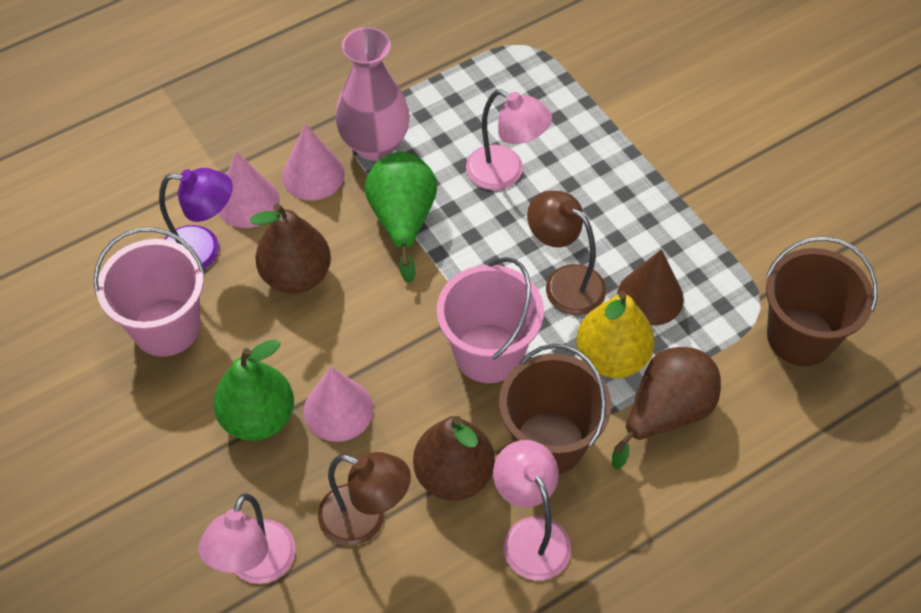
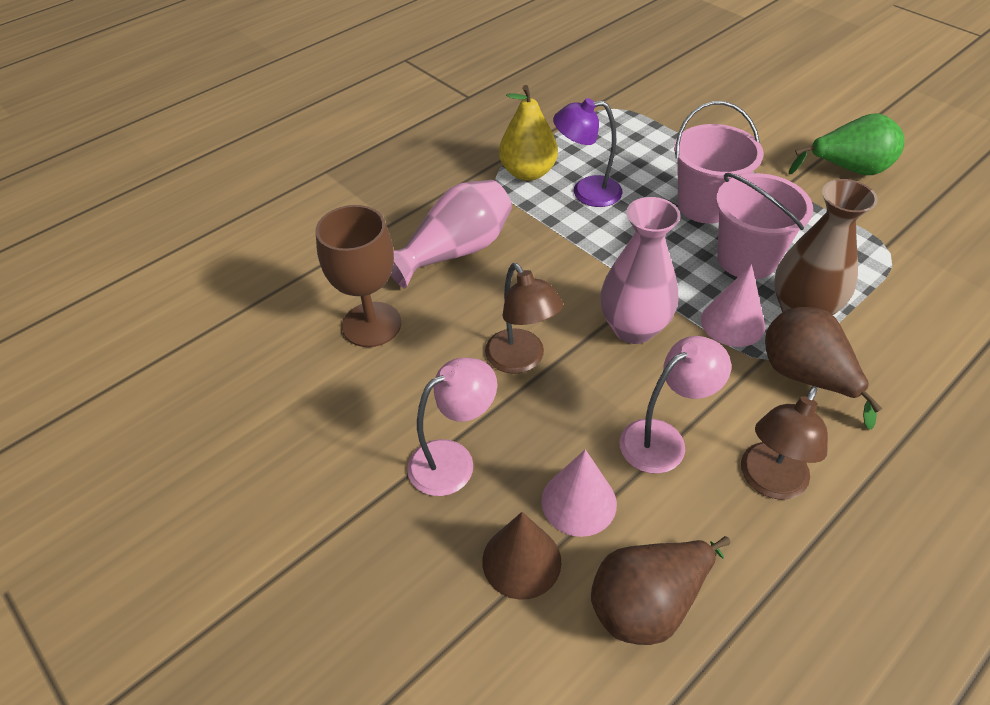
brown bucket: 2 -> 0
brown goblet: 0 -> 1
brown pear: 3 -> 2
brown vase: 0 -> 1
green pear: 2 -> 1
pink cone: 3 -> 2
pink lamp: 3 -> 2
pink vase: 1 -> 2

